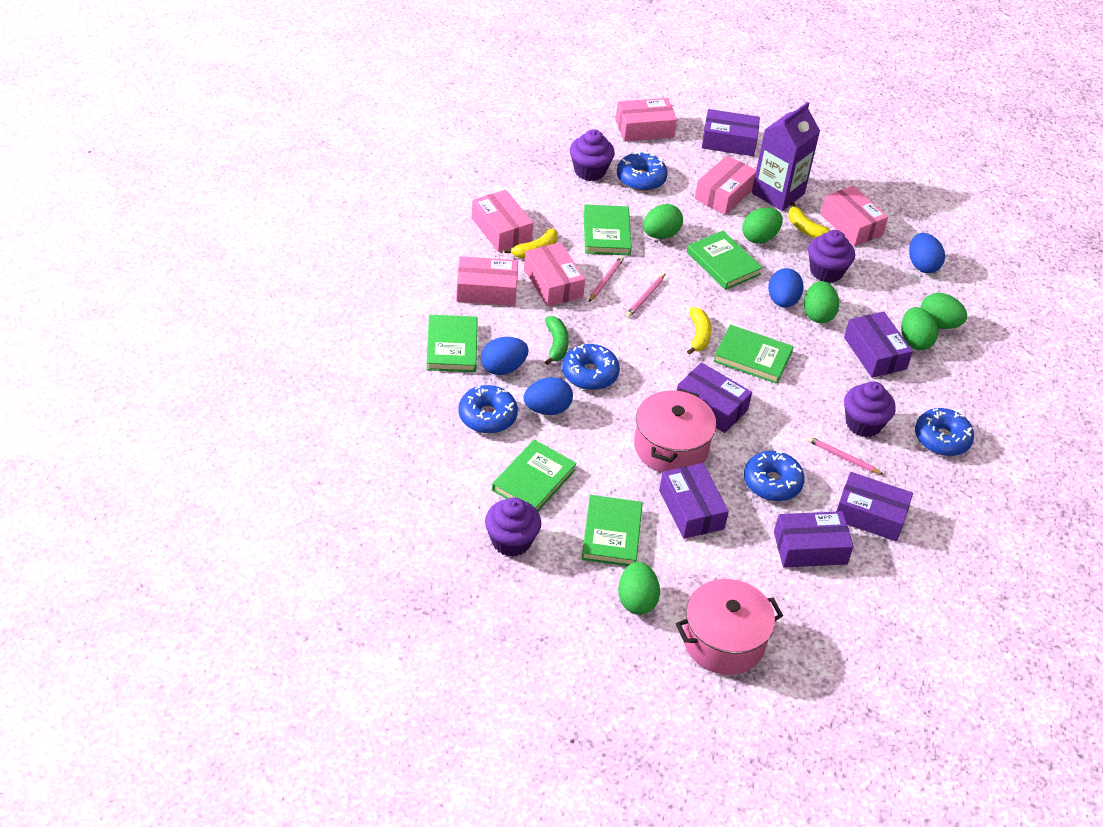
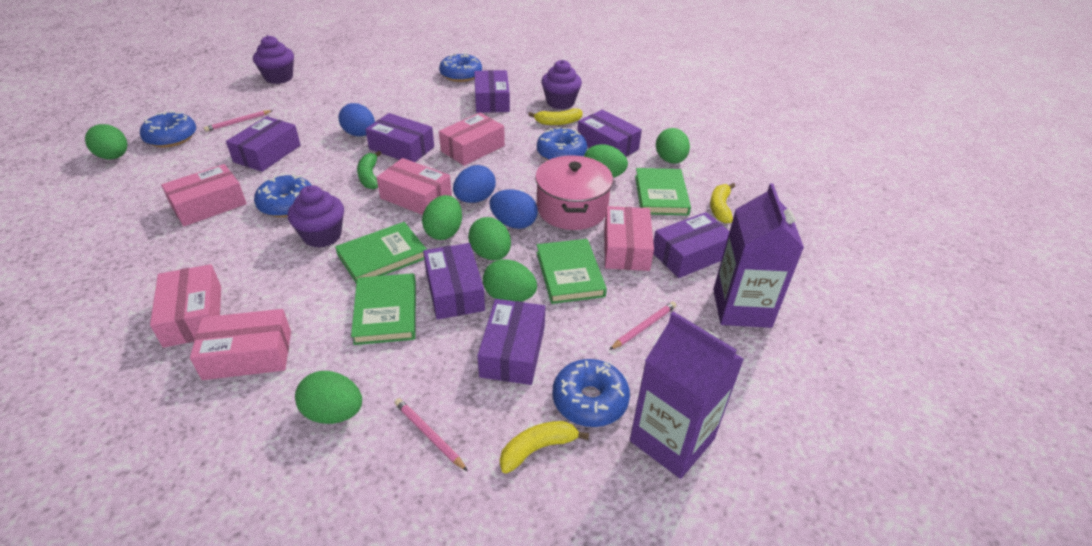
blue egg: 4 -> 3
green book: 6 -> 4
green egg: 6 -> 7
pink pot: 2 -> 1
purple box: 6 -> 7
purple carton: 1 -> 2
purple cupcake: 4 -> 3

